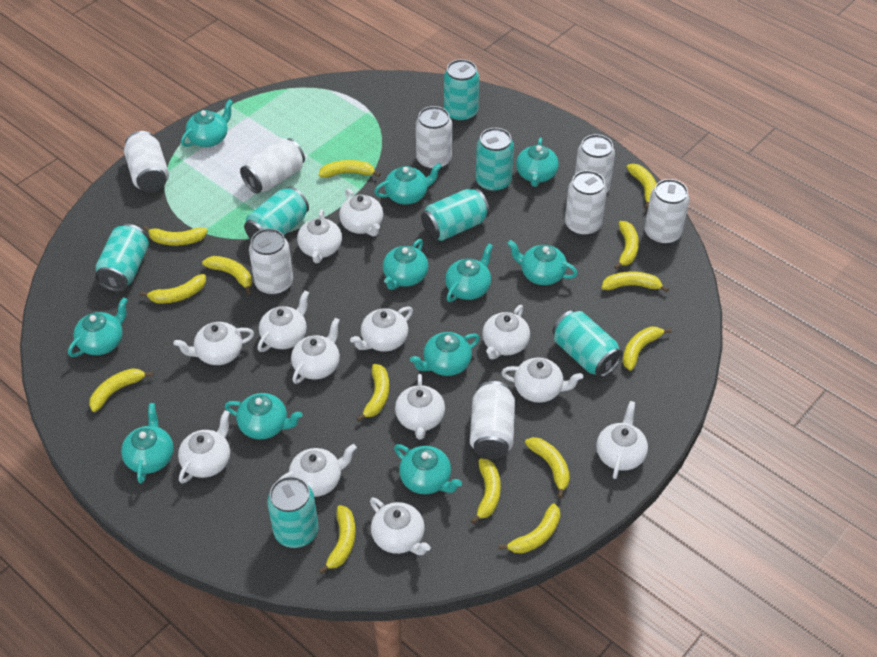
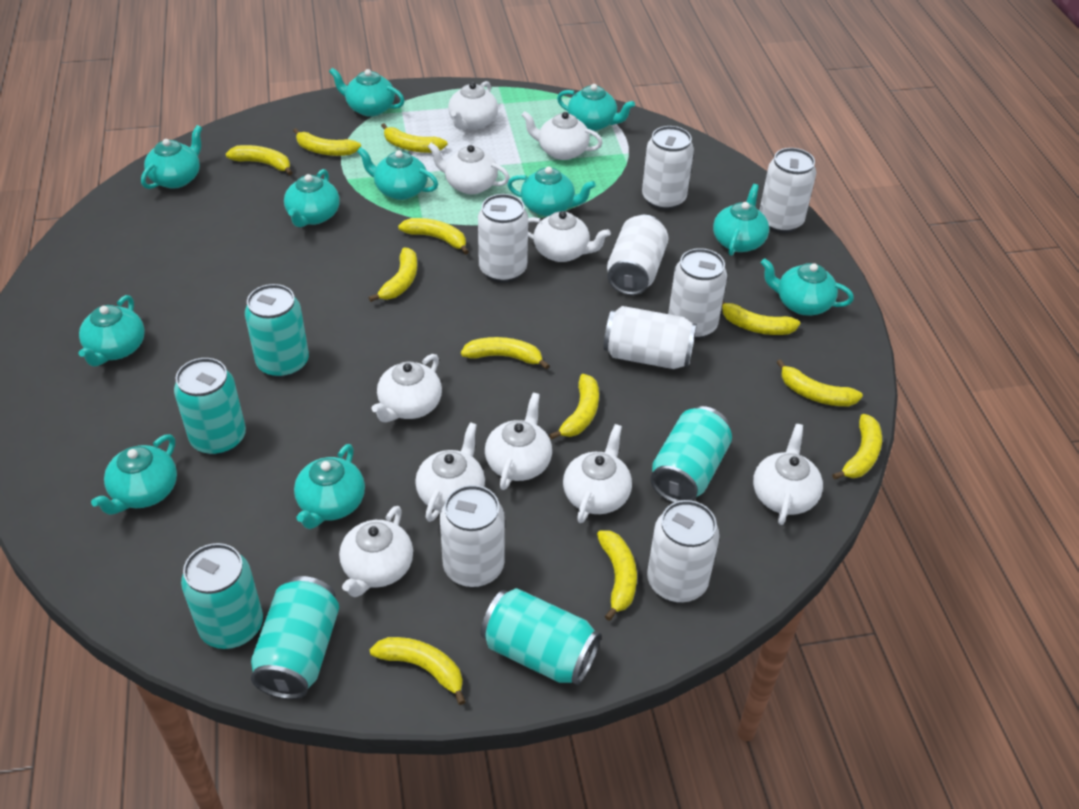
turquoise can: 7 -> 6
white teapot: 13 -> 10
yellow banana: 14 -> 12

